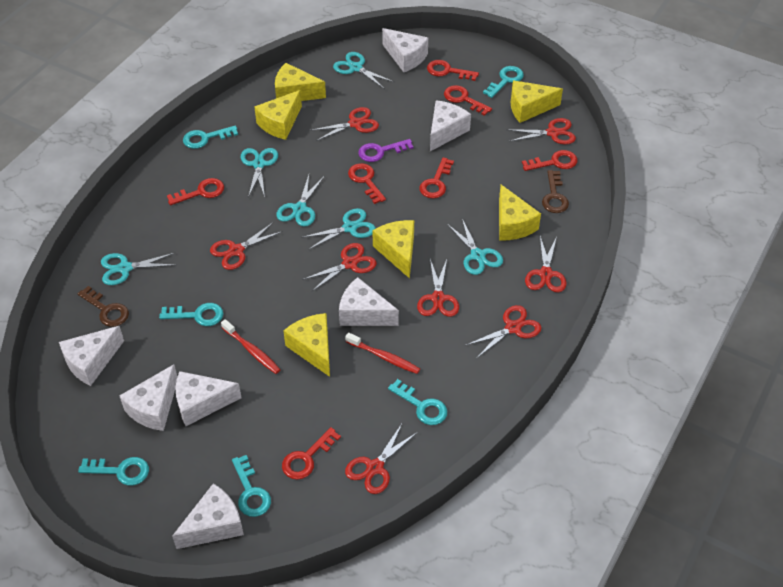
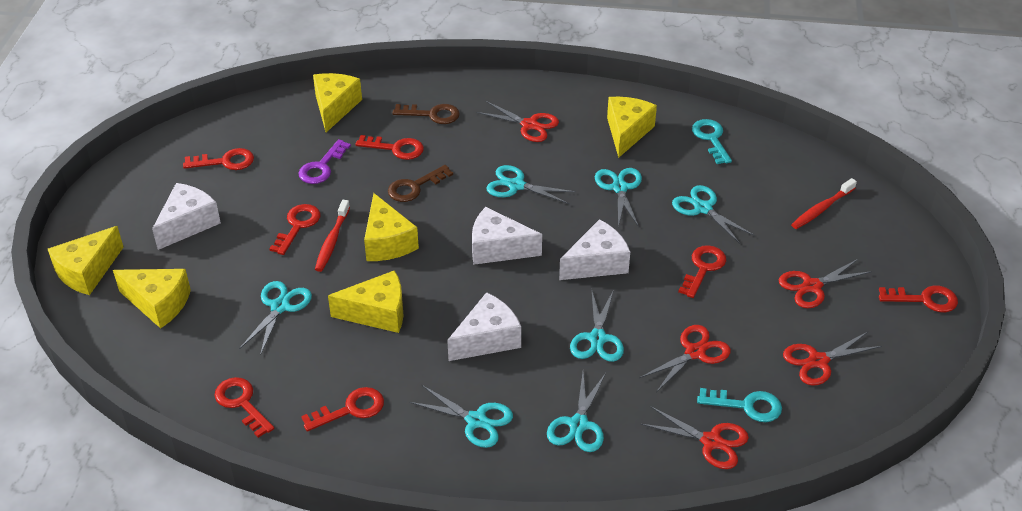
red scissors: 8 -> 5
turquoise key: 6 -> 2
turquoise scissors: 6 -> 7
white cheese: 7 -> 4

